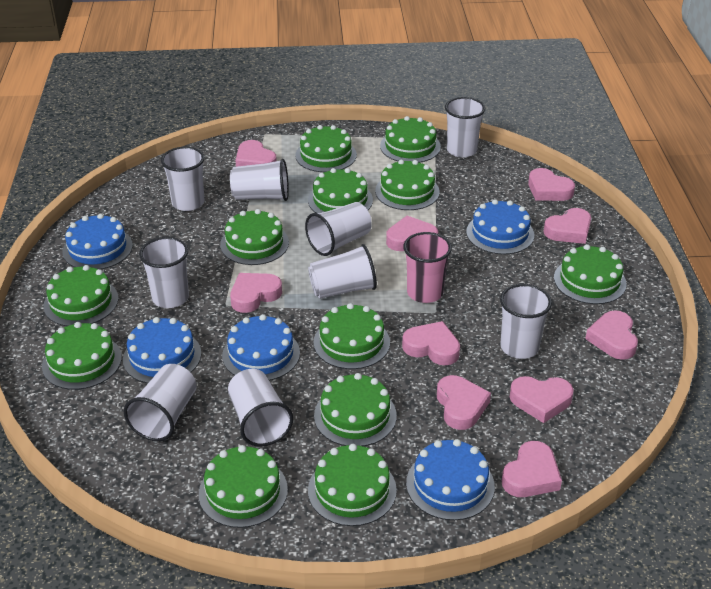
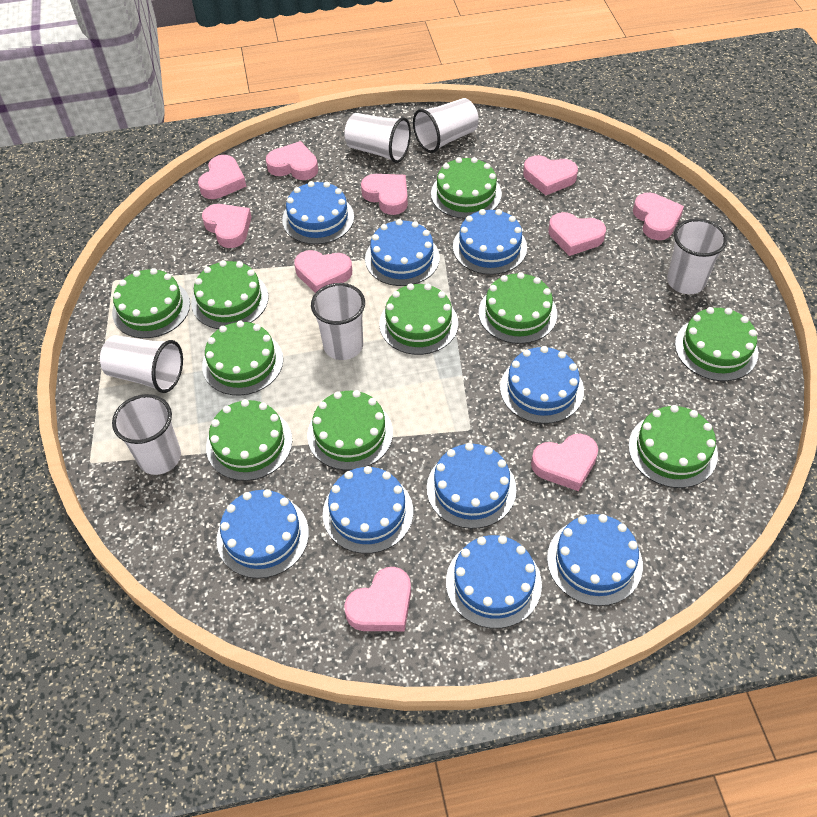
blue cake: 5 -> 9
green cake: 12 -> 10
pink cup: 1 -> 0
white cup: 9 -> 6

